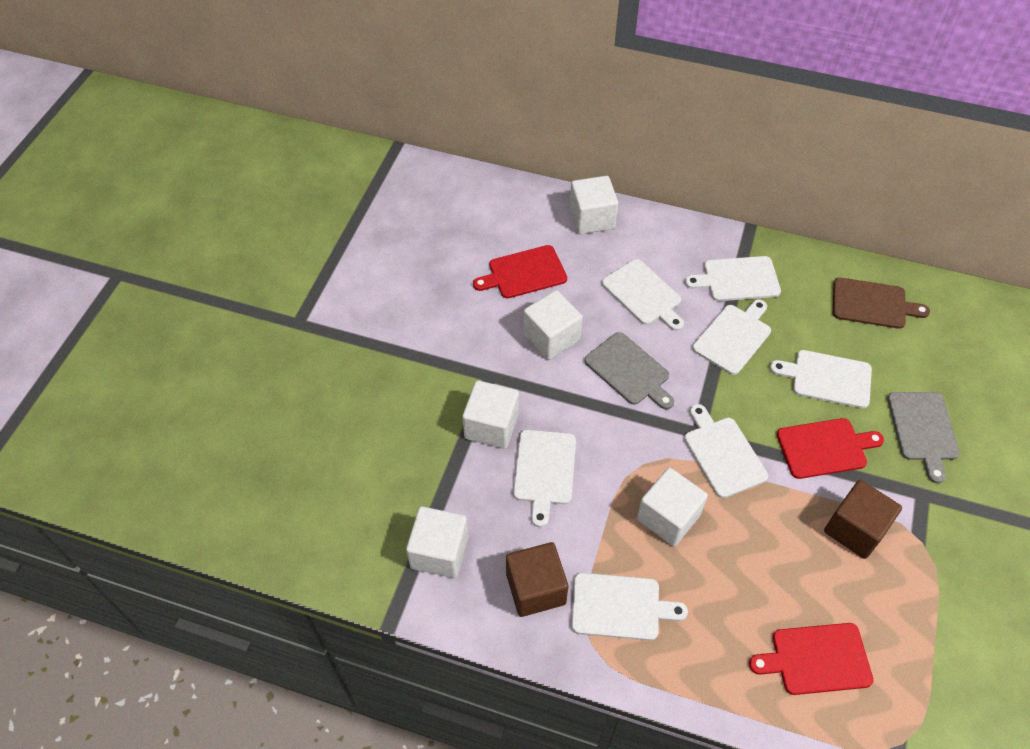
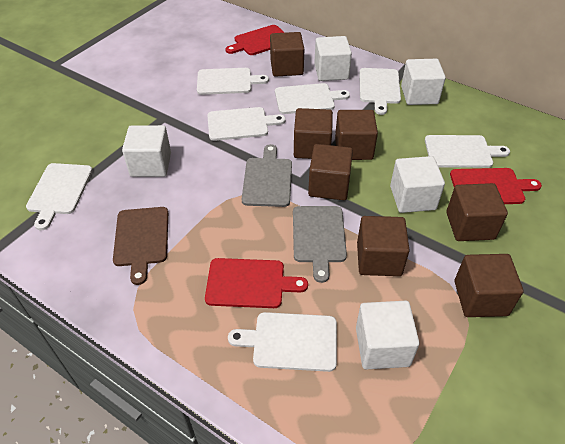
brown cube: 2 -> 7

